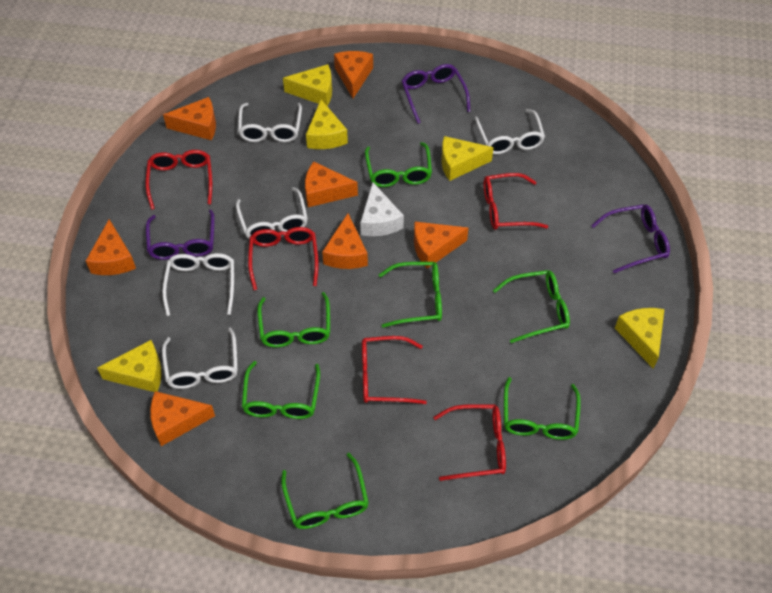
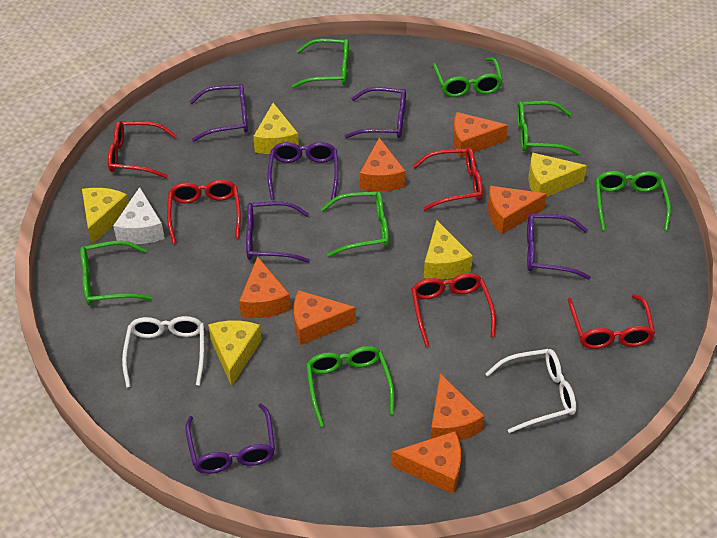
purple glasses: 3 -> 6
white glasses: 5 -> 2

